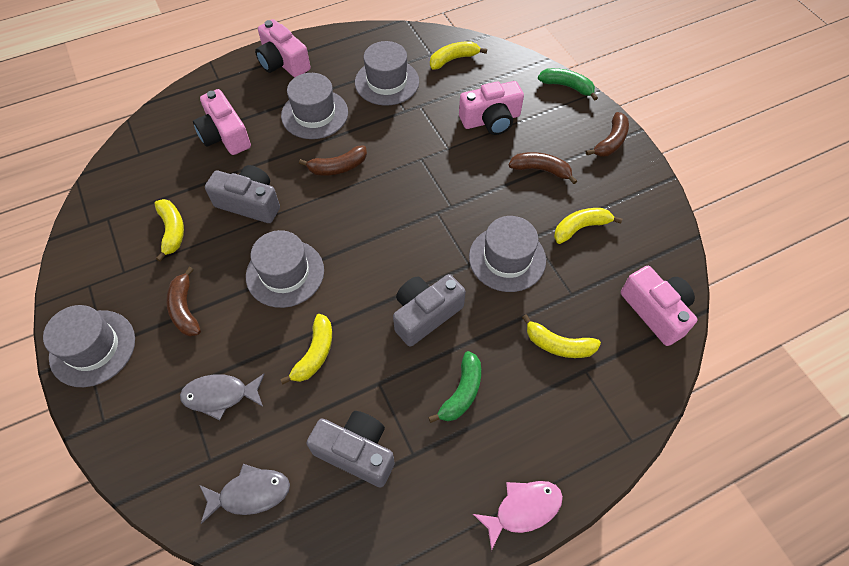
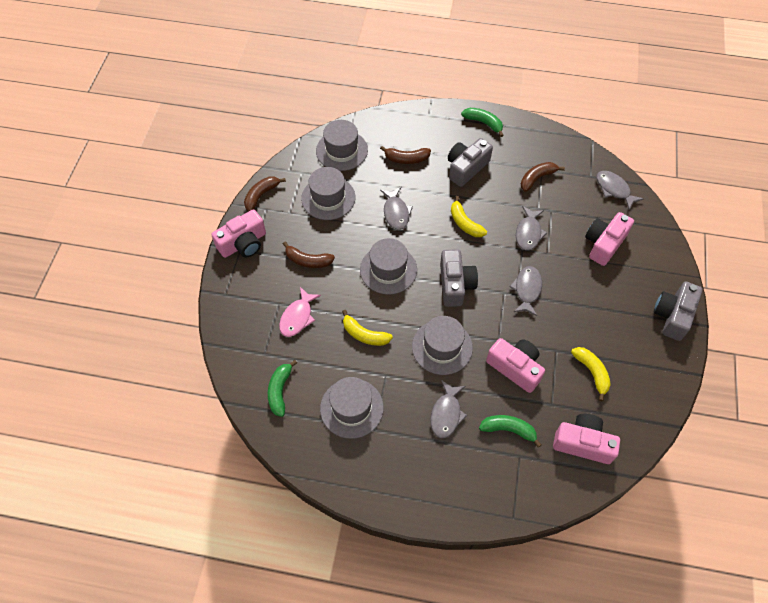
green banana: 2 -> 3
grey fish: 2 -> 5
yellow banana: 5 -> 3

